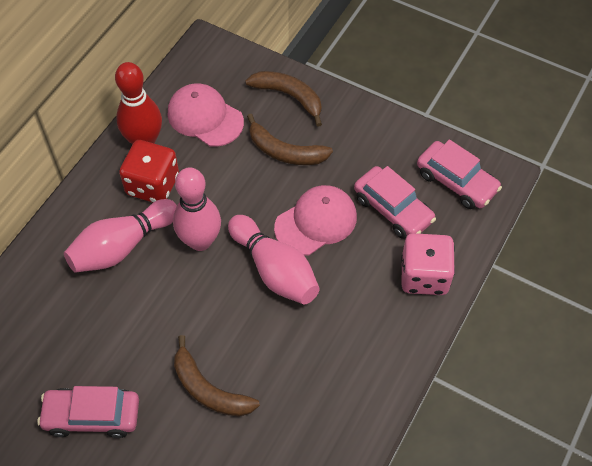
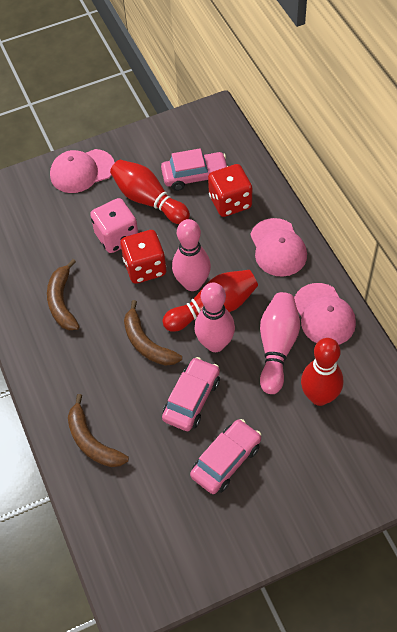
pink cap: 2 -> 3
red bowling pin: 1 -> 3
red dice: 1 -> 2

